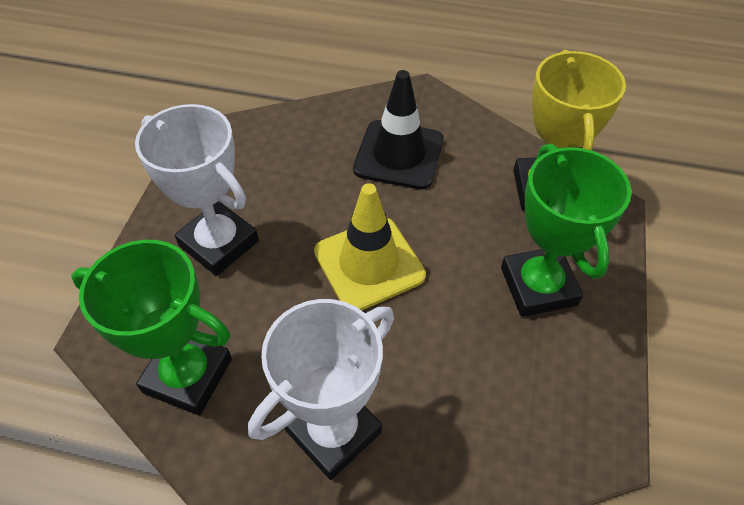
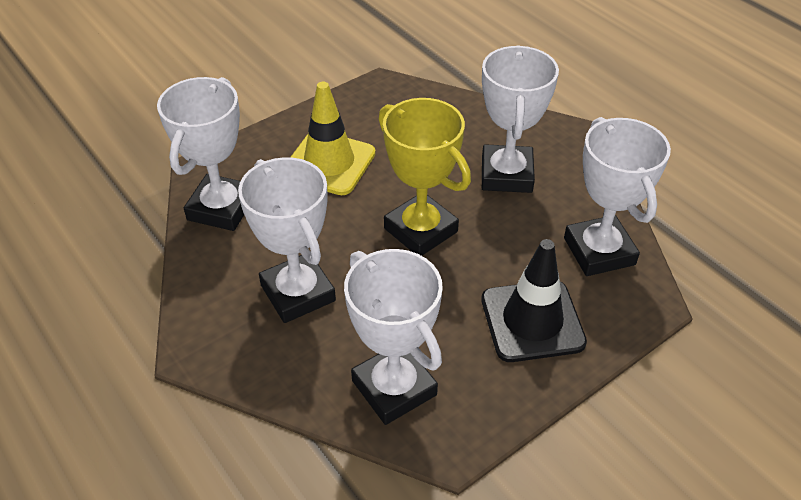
green trophy: 2 -> 0
white trophy: 2 -> 5

